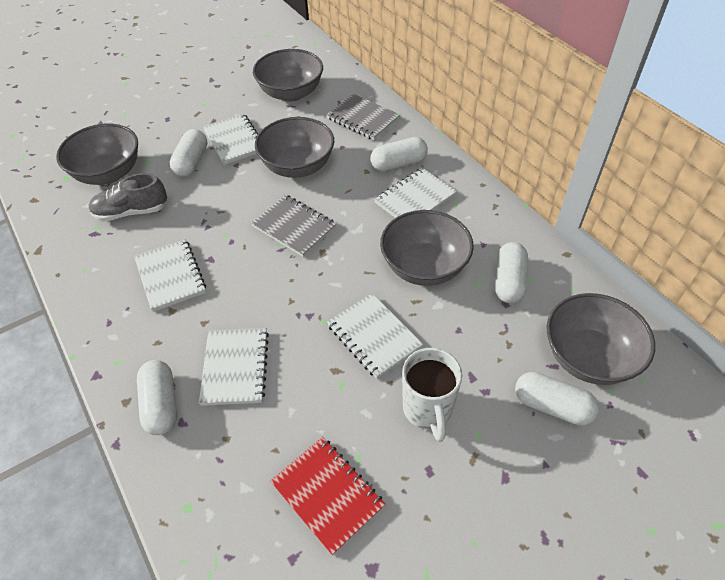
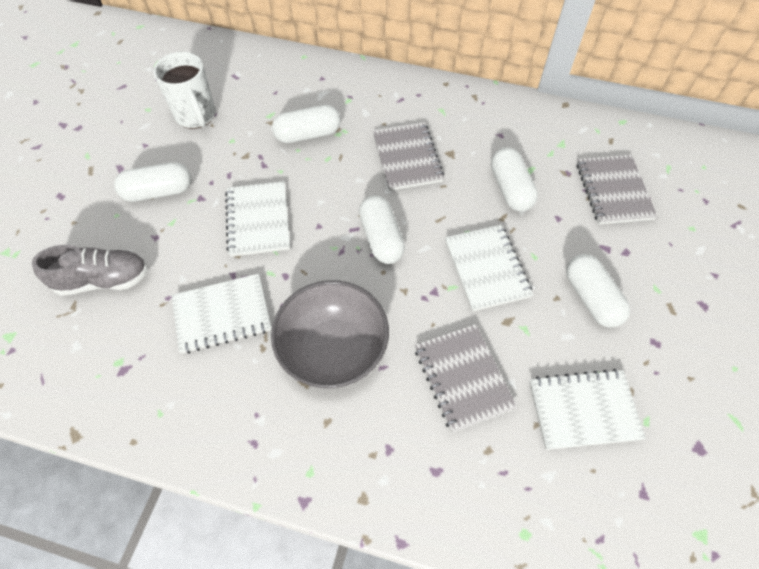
grey bowl: 5 -> 1
grey notebook: 2 -> 3
red notebook: 1 -> 0
white notebook: 5 -> 4

